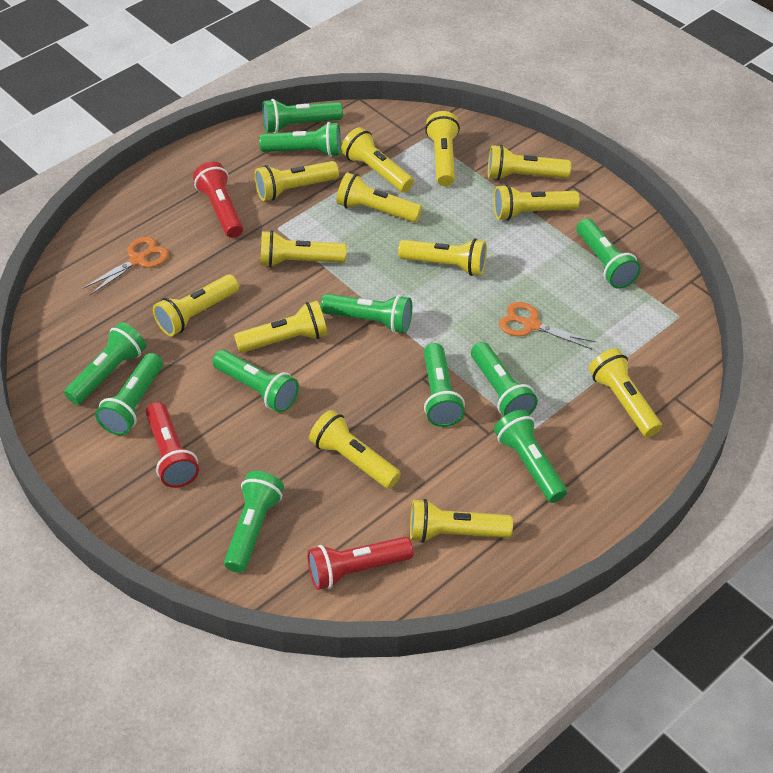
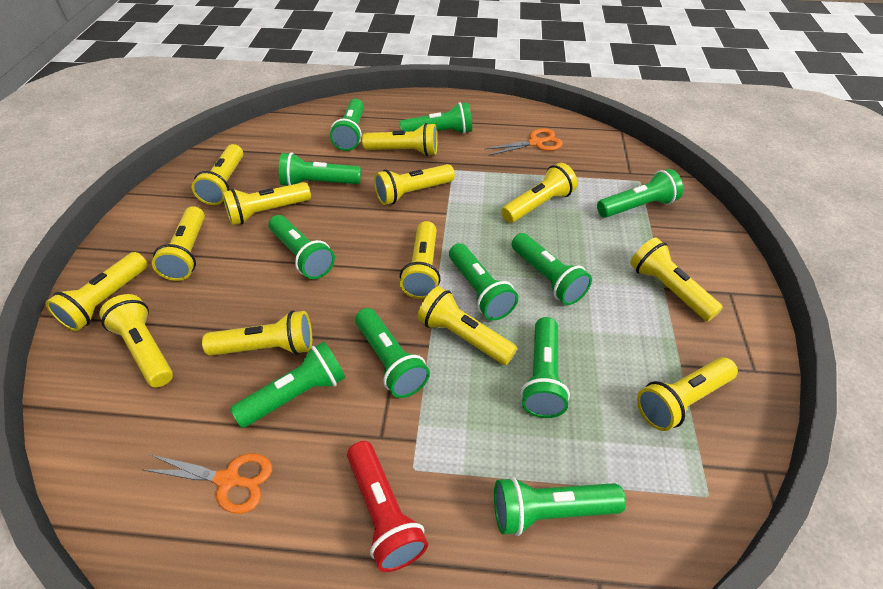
red flashlight: 3 -> 1

